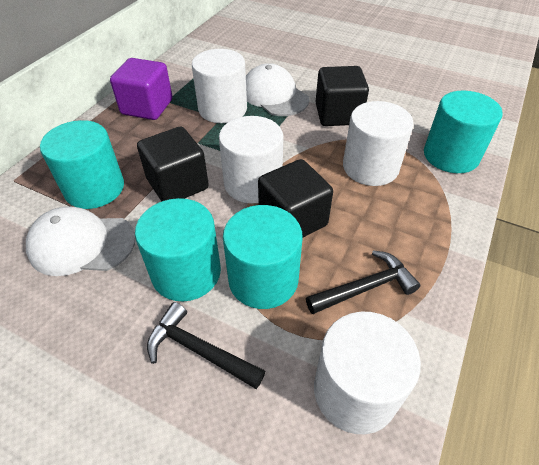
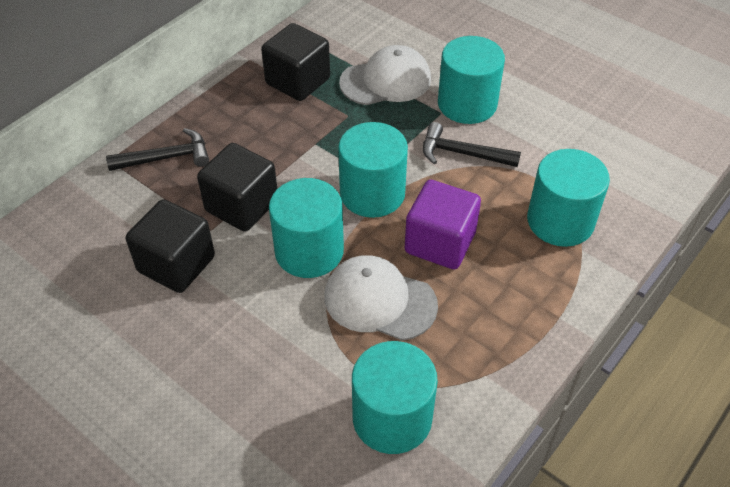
turquoise cylinder: 4 -> 5
white cylinder: 4 -> 0

